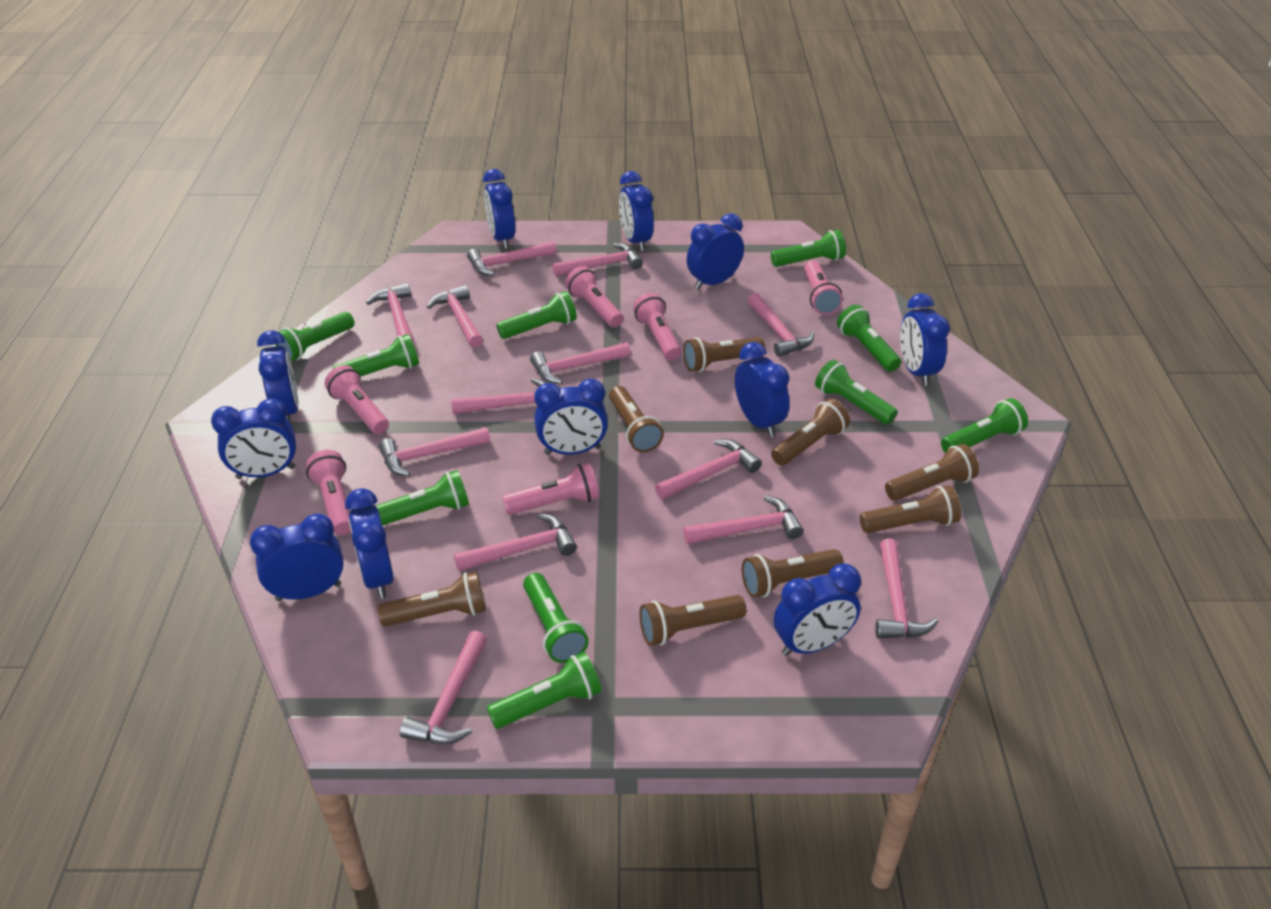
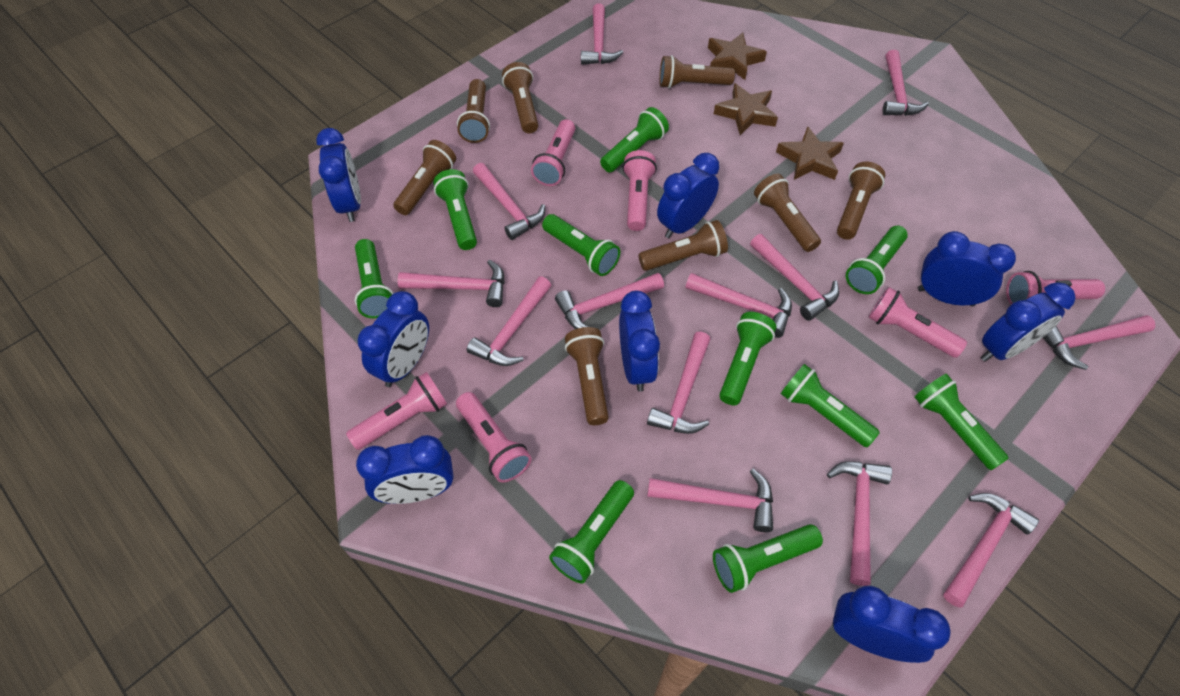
blue clock: 11 -> 8
brown star: 0 -> 3

